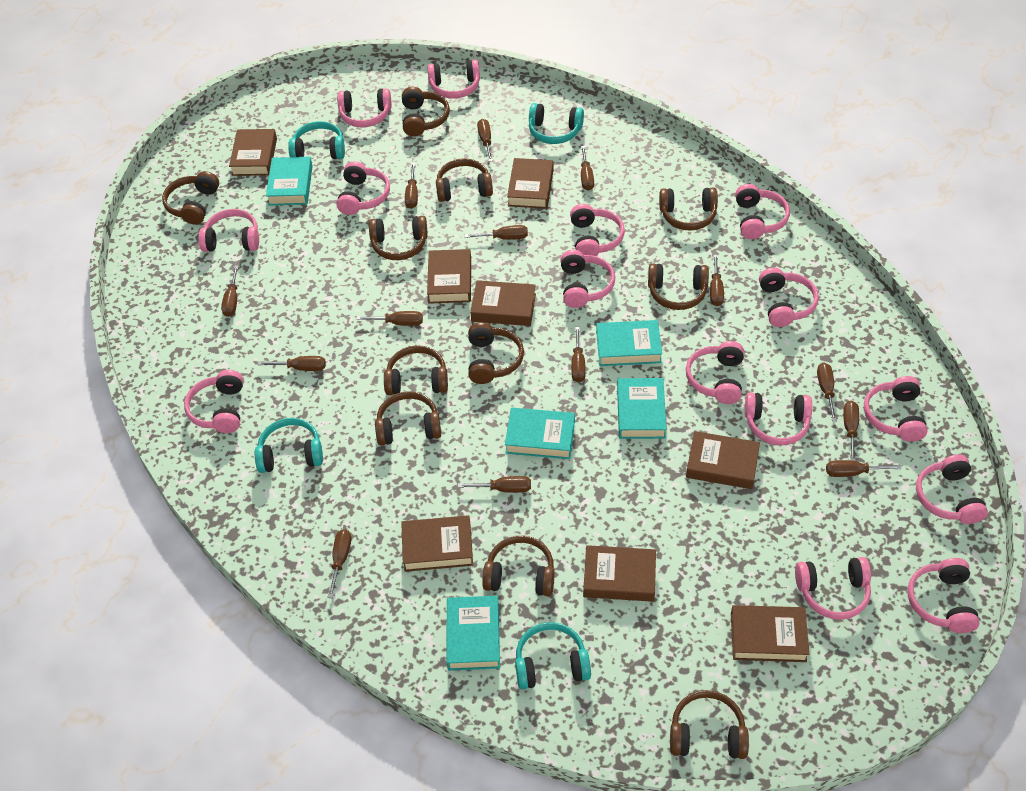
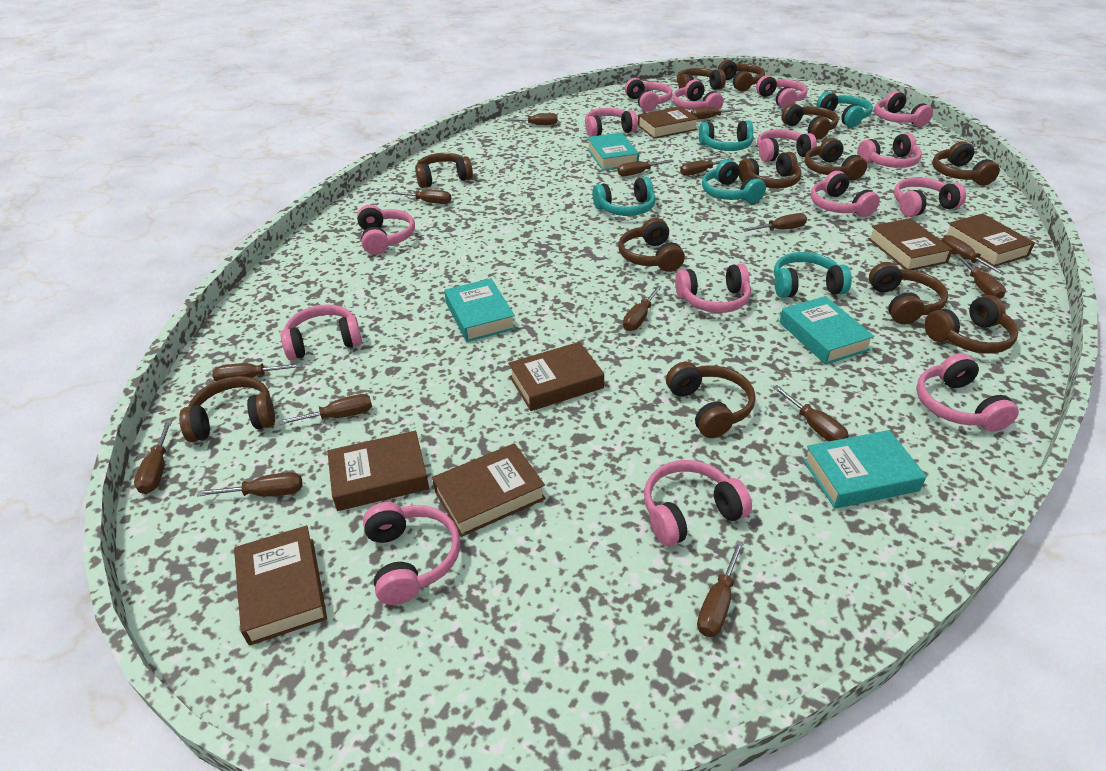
brown book: 8 -> 7
brown headphones: 11 -> 12
brown screwdriver: 14 -> 15
turquoise book: 5 -> 4
turquoise headphones: 4 -> 5

